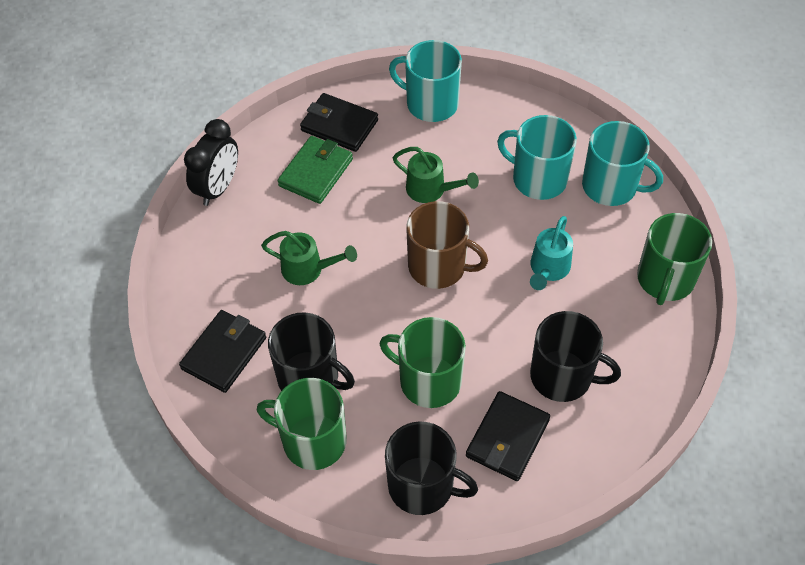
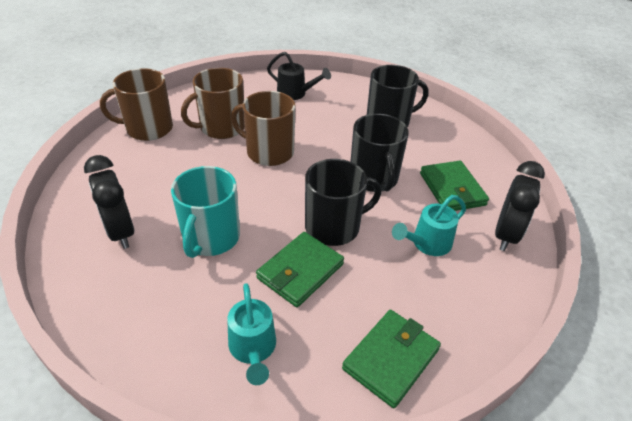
black clock: 1 -> 2
black wallet: 3 -> 0
black watering can: 0 -> 1
brown mug: 1 -> 3
green mug: 3 -> 0
green wallet: 1 -> 3
green watering can: 2 -> 0
turquoise mug: 3 -> 1
turquoise watering can: 1 -> 2

